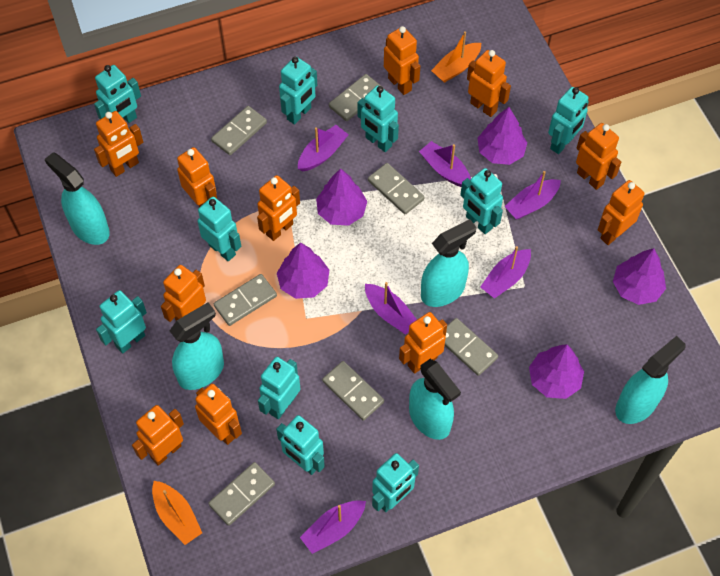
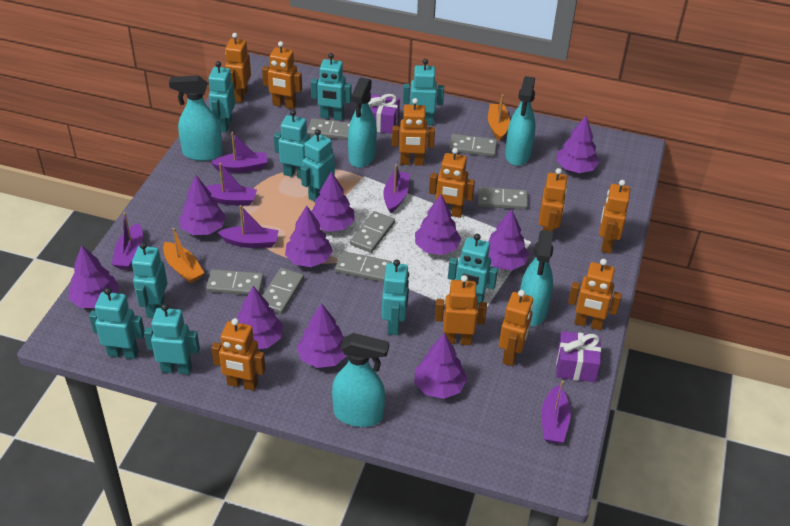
orange robot: 11 -> 10
purple gift: 0 -> 2
purple tree: 5 -> 10

